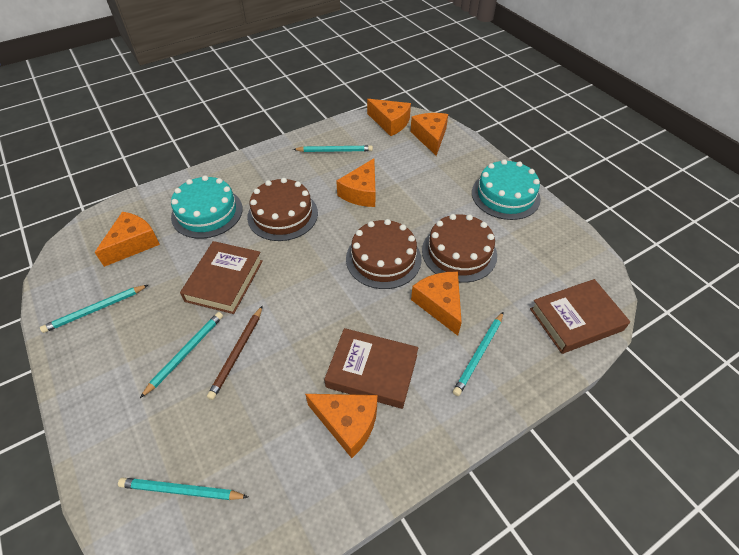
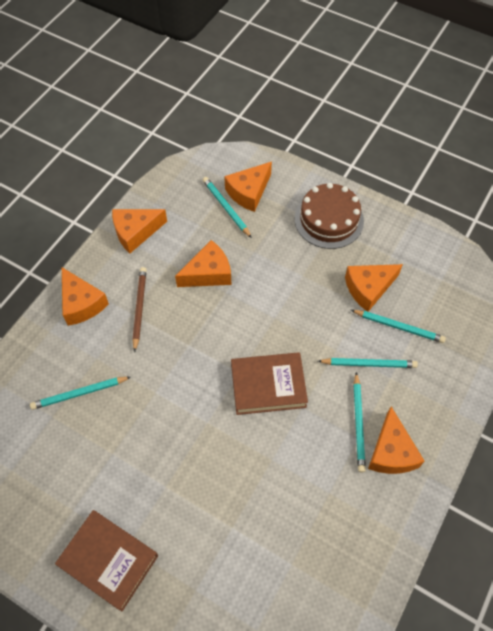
brown book: 3 -> 2
brown cake: 3 -> 1
turquoise cake: 2 -> 0

